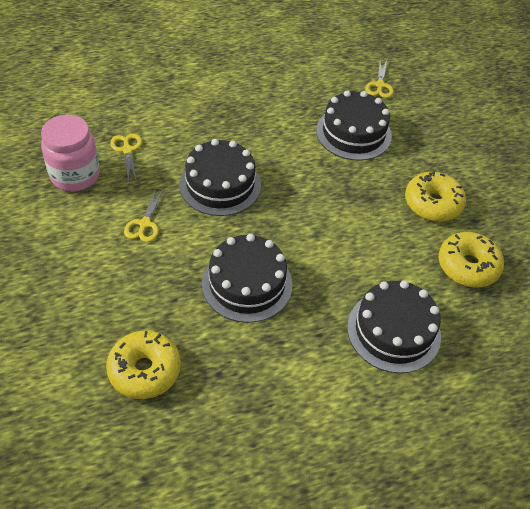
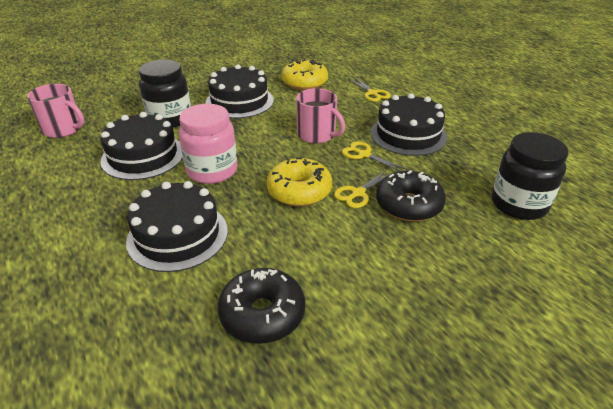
black donut: 0 -> 2
black jar: 0 -> 2
pink mug: 0 -> 2
yellow donut: 3 -> 2

